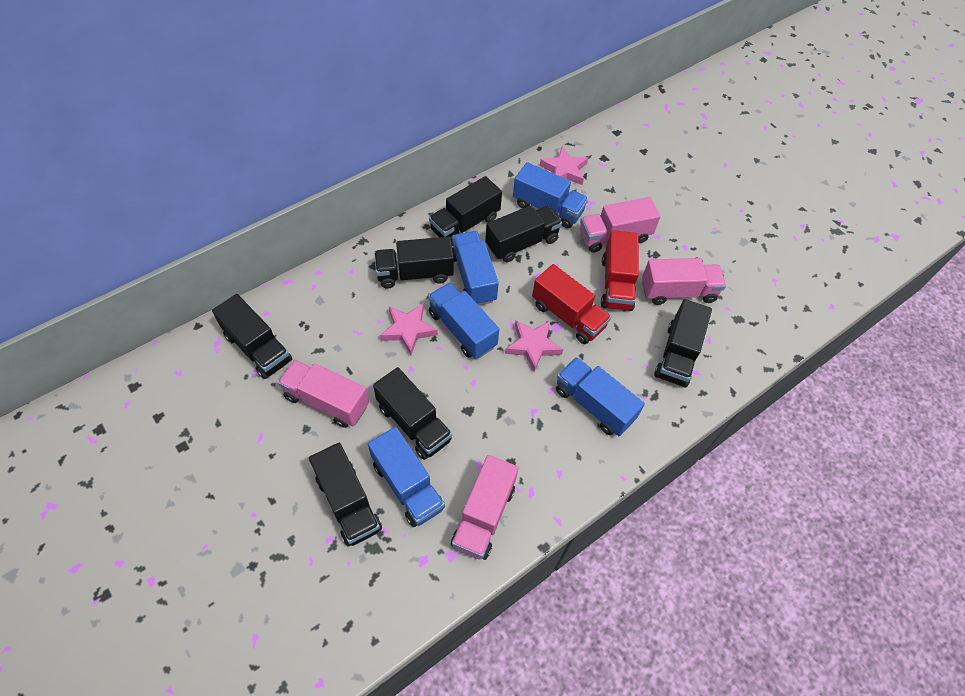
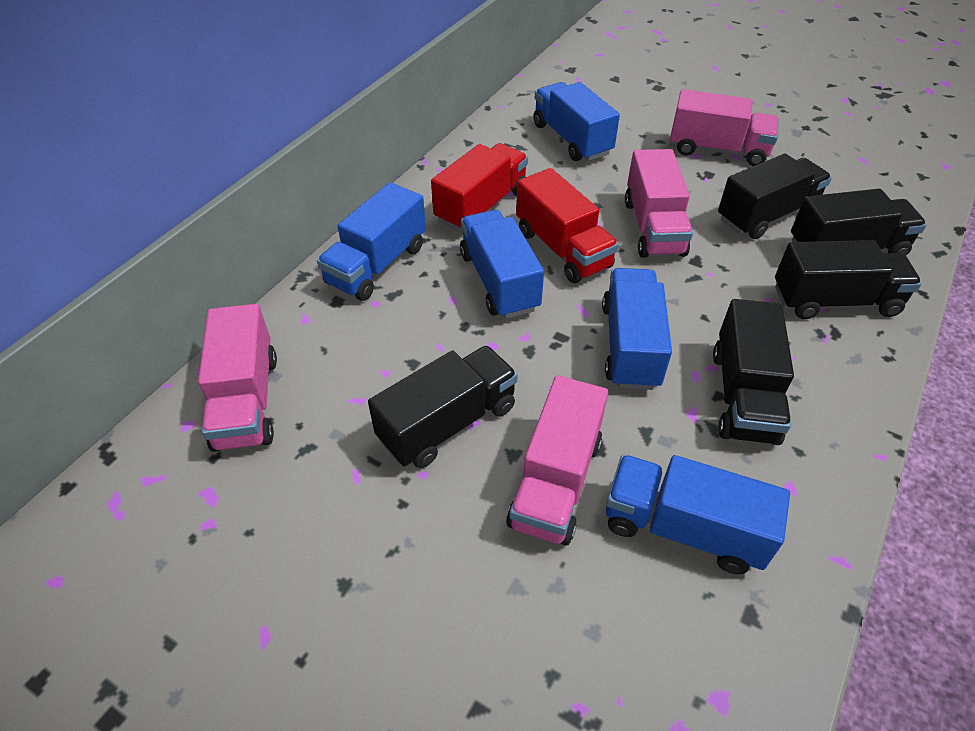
black truck: 7 -> 5
pink star: 3 -> 0

